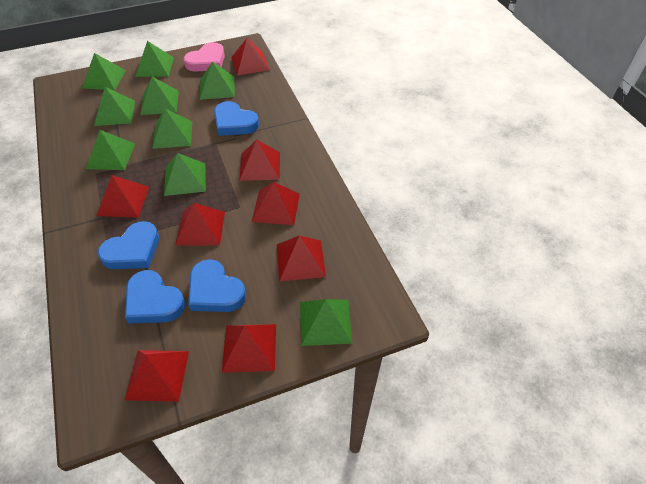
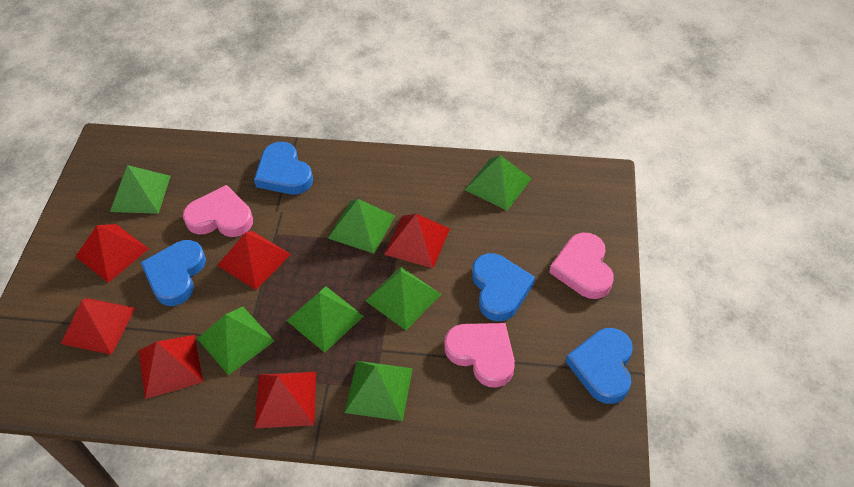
green pyramid: 9 -> 7
pink heart: 1 -> 3
red pyramid: 8 -> 6

